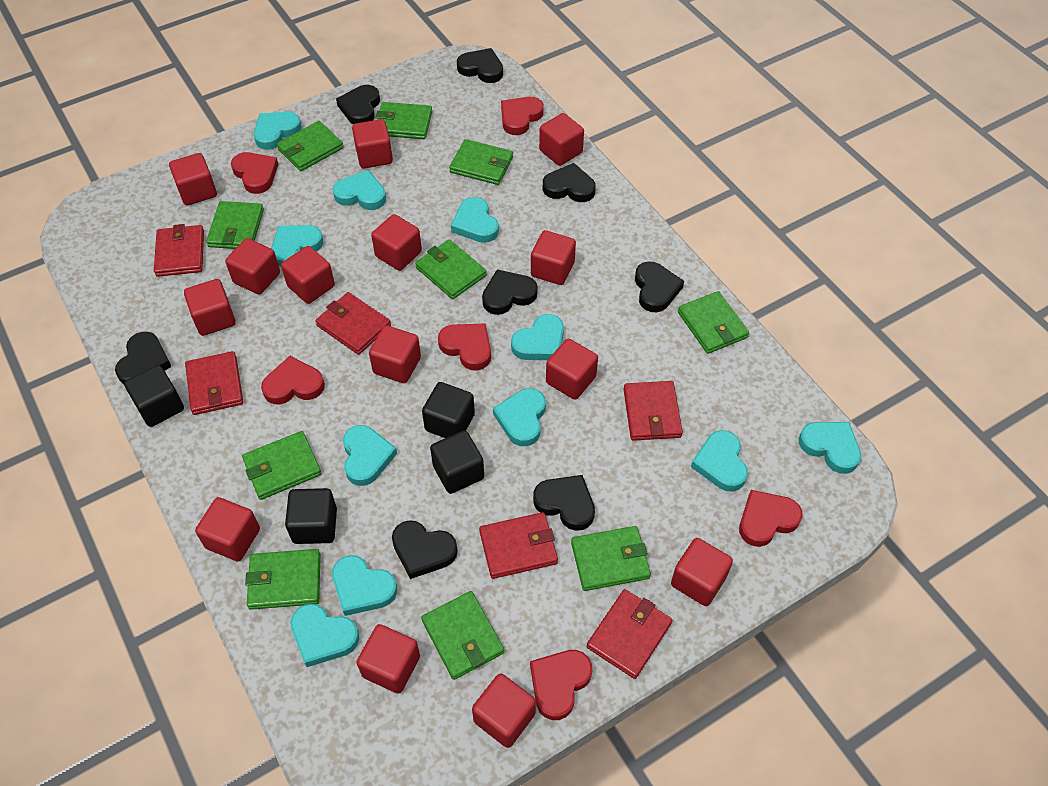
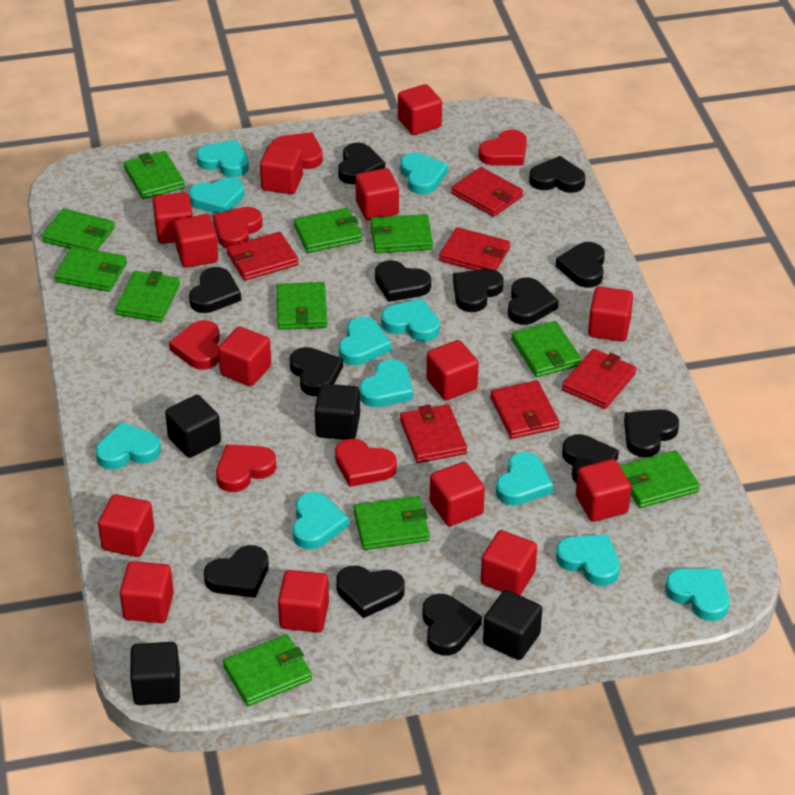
black heart: 8 -> 13
green wallet: 10 -> 11

